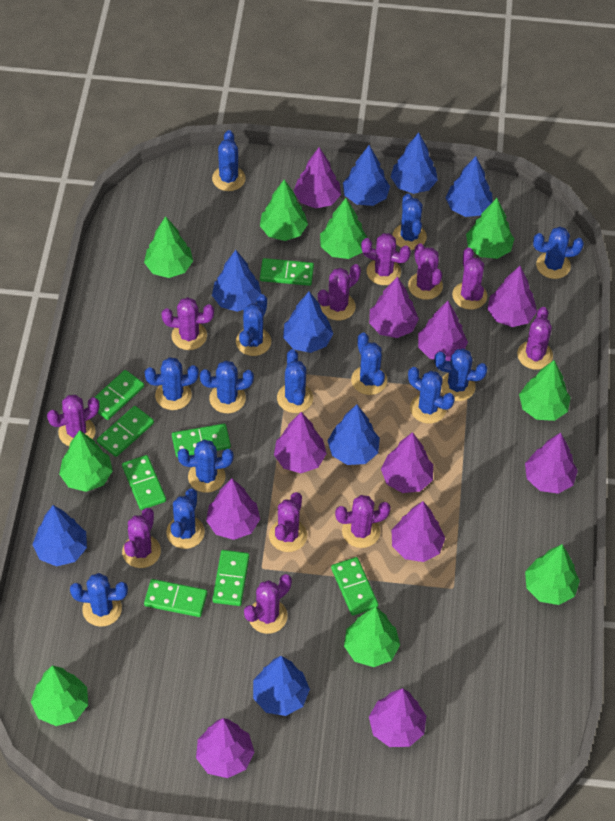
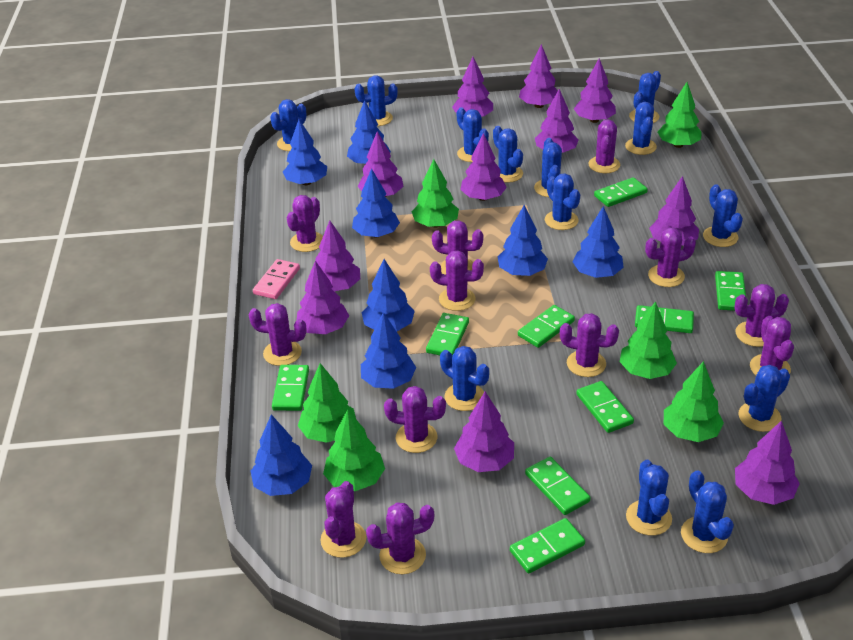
green domino: 8 -> 9
green tree: 9 -> 6
pink domino: 0 -> 1
purple cactus: 11 -> 12

